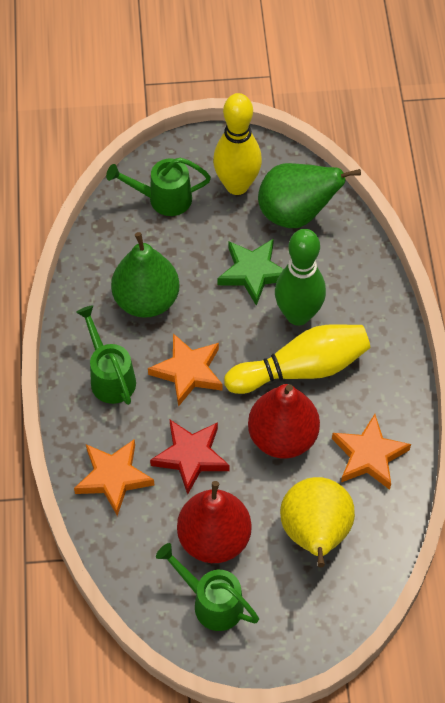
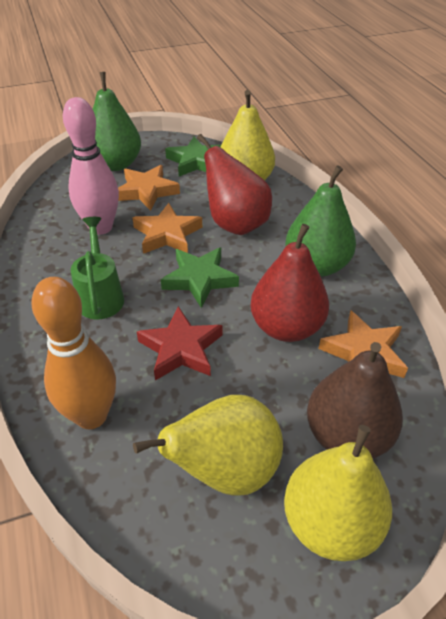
brown pear: 0 -> 1
green bowling pin: 1 -> 0
green star: 1 -> 2
green watering can: 3 -> 1
orange bowling pin: 0 -> 1
pink bowling pin: 0 -> 1
yellow bowling pin: 2 -> 0
yellow pear: 1 -> 3

